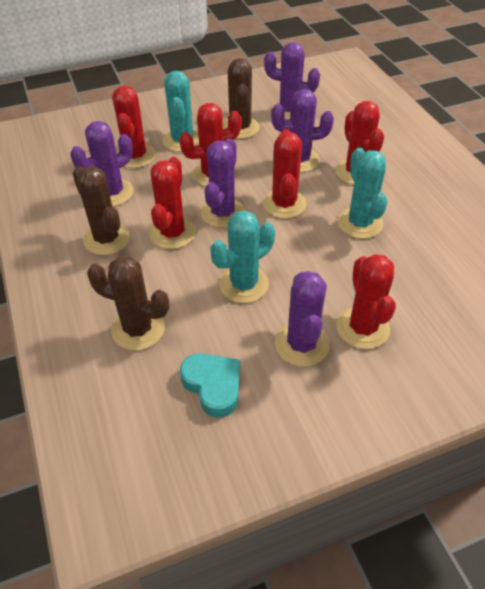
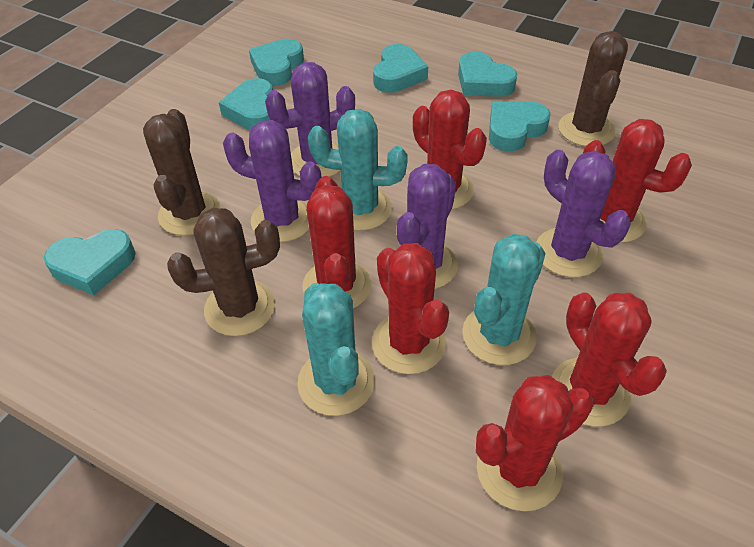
purple cactus: 5 -> 4
turquoise heart: 1 -> 6

